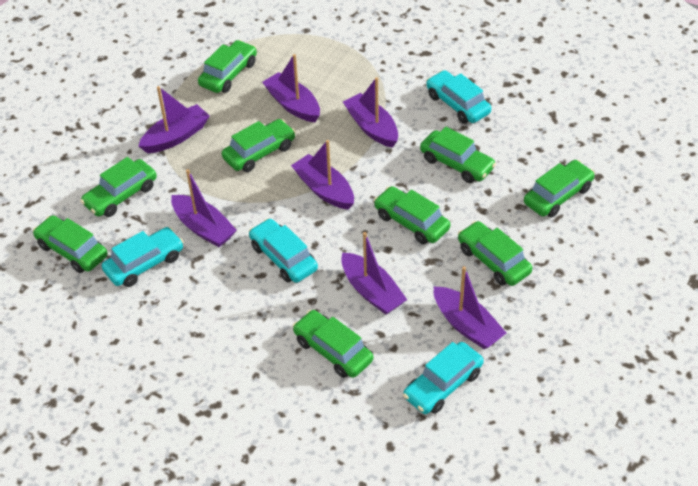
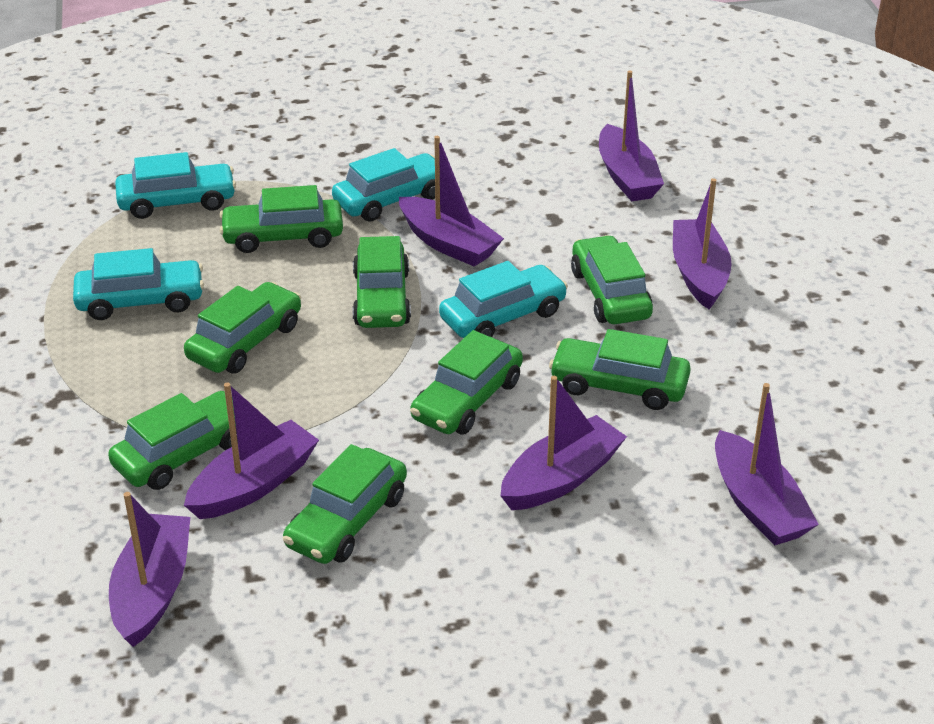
green car: 9 -> 8

